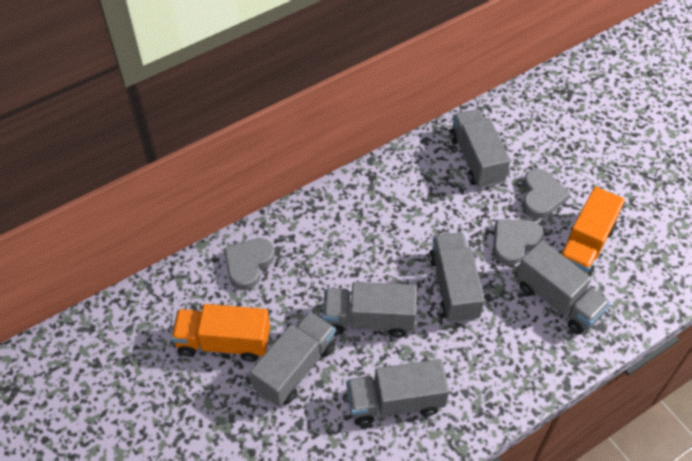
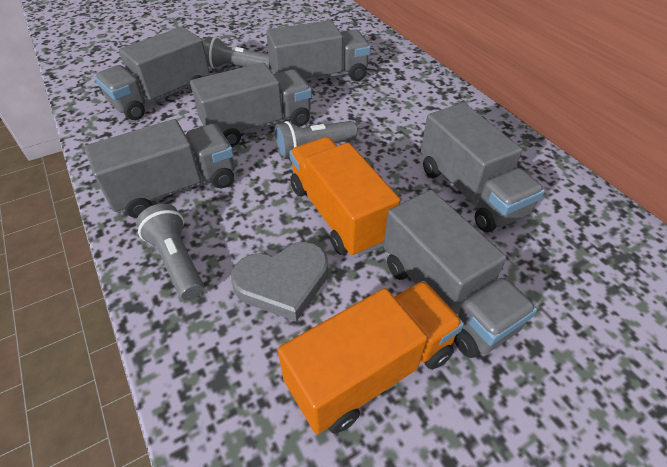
grey flashlight: 0 -> 3
grey heart: 3 -> 1

